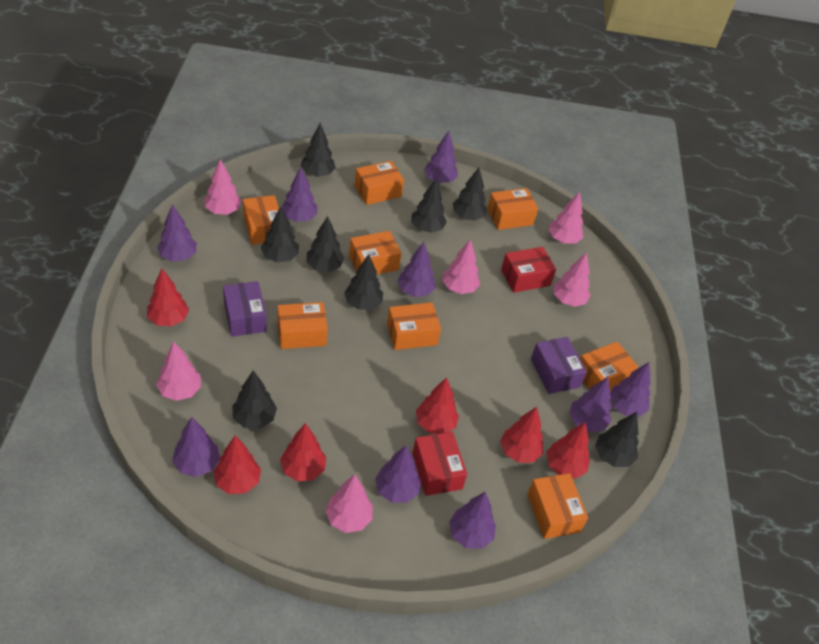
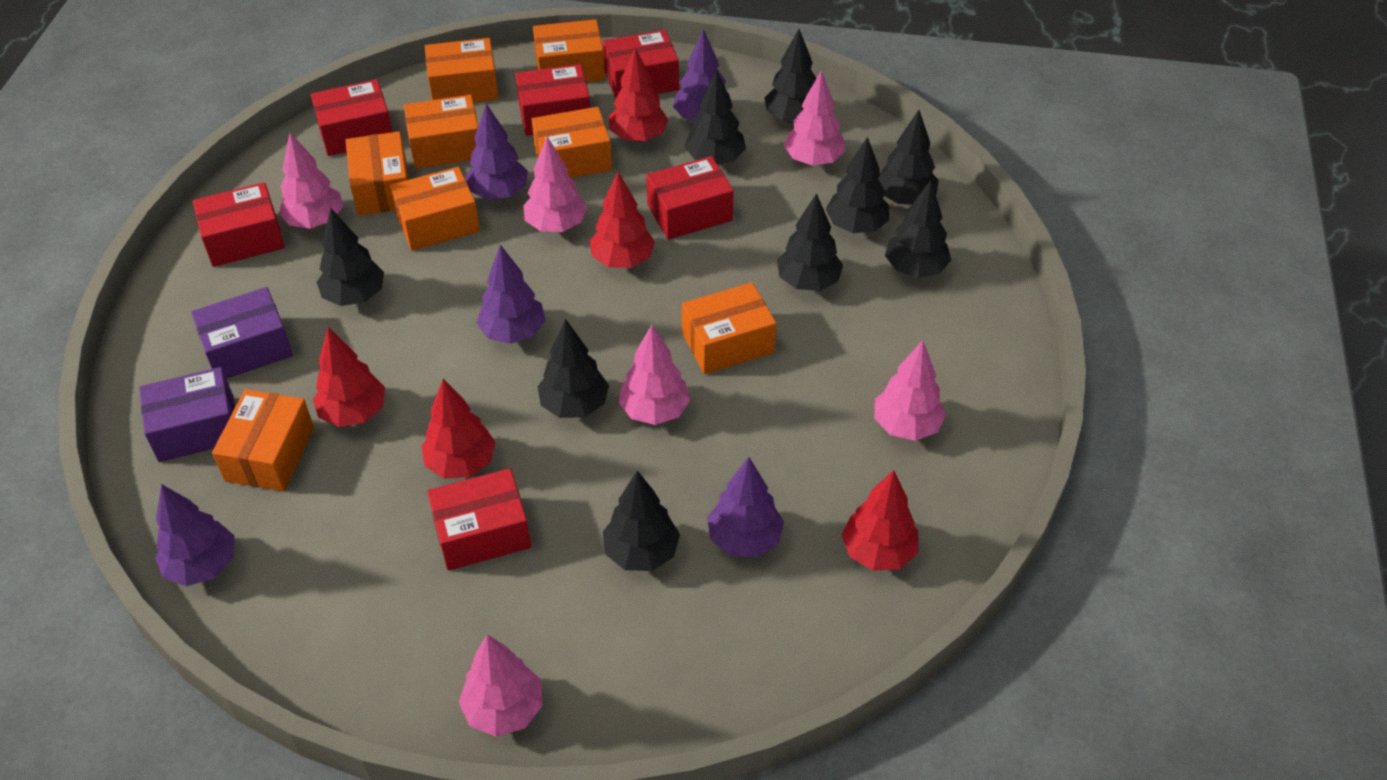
black tree: 8 -> 9
purple tree: 9 -> 5
red box: 2 -> 6
red tree: 6 -> 5

